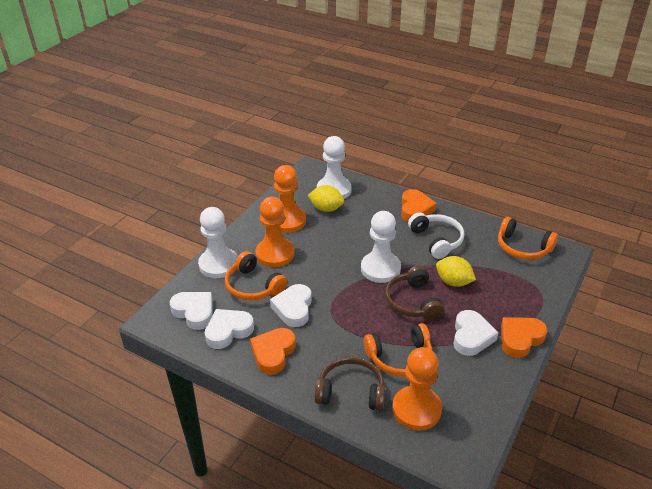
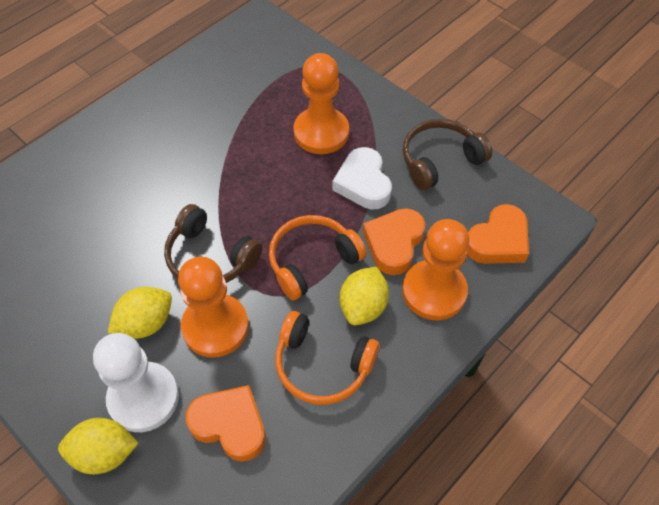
orange headphones: 3 -> 2
white headphones: 1 -> 0
white heart: 4 -> 1
white pawn: 3 -> 1
yellow lemon: 2 -> 3

